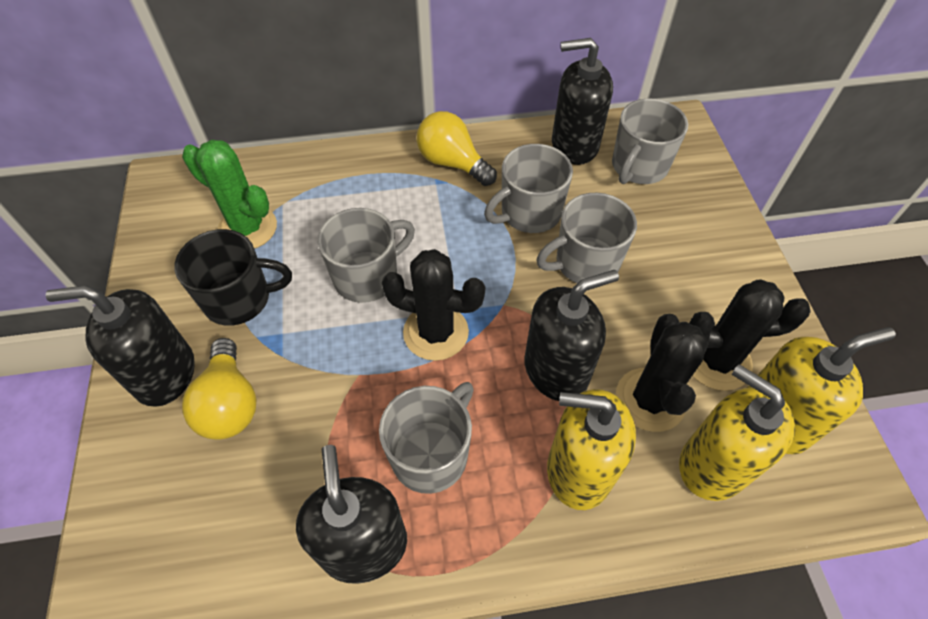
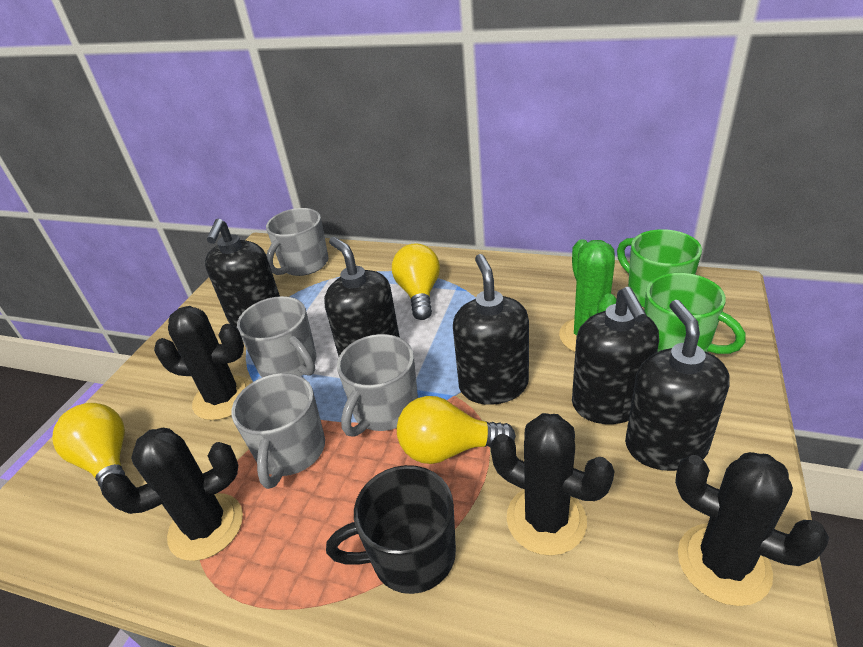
black cactus: 3 -> 4
black soap dispenser: 4 -> 5
green mug: 0 -> 2
grey mug: 5 -> 4
yellow light bulb: 2 -> 3
yellow soap dispenser: 3 -> 0

